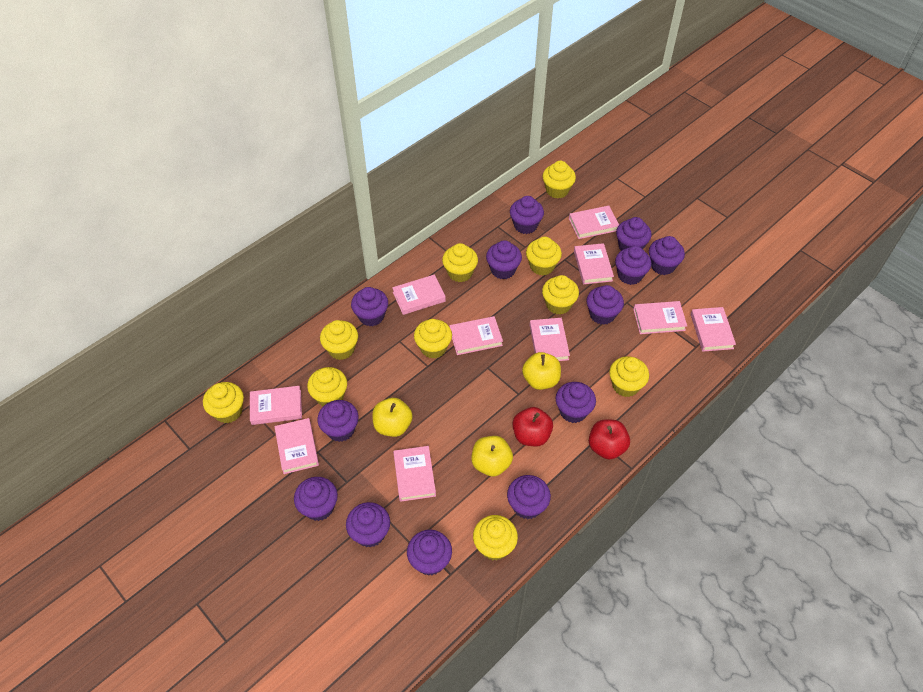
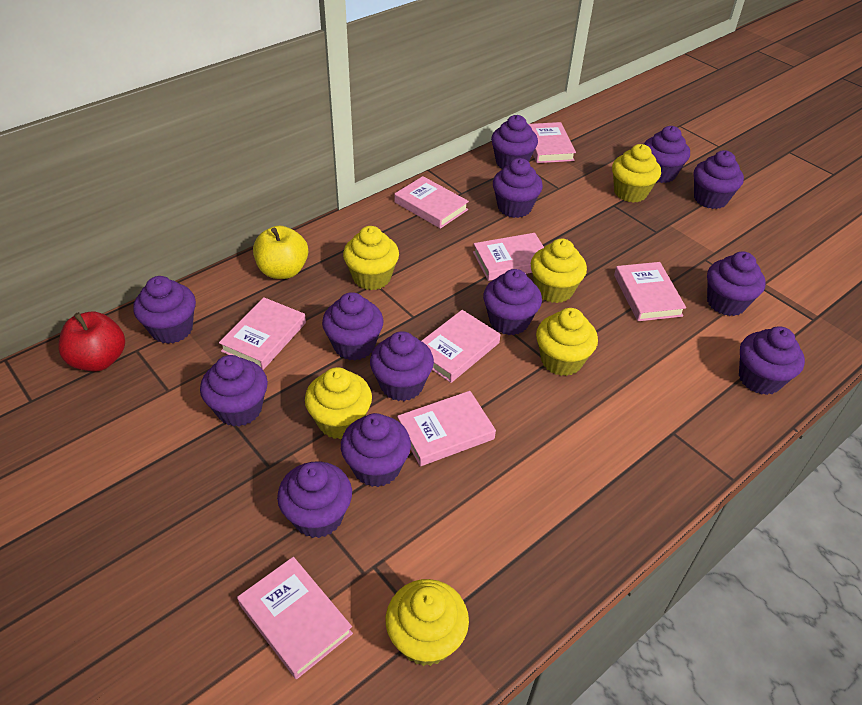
pink book: 10 -> 8
red apple: 2 -> 1
yellow apple: 3 -> 1
yellow cupcake: 10 -> 6

